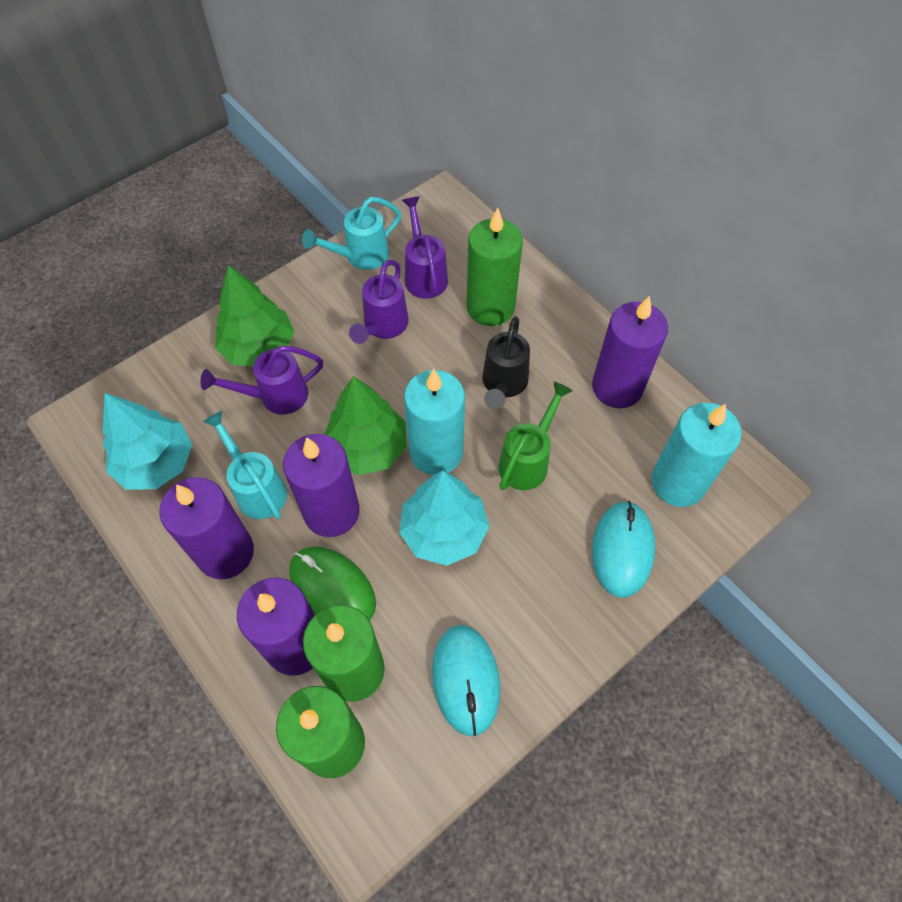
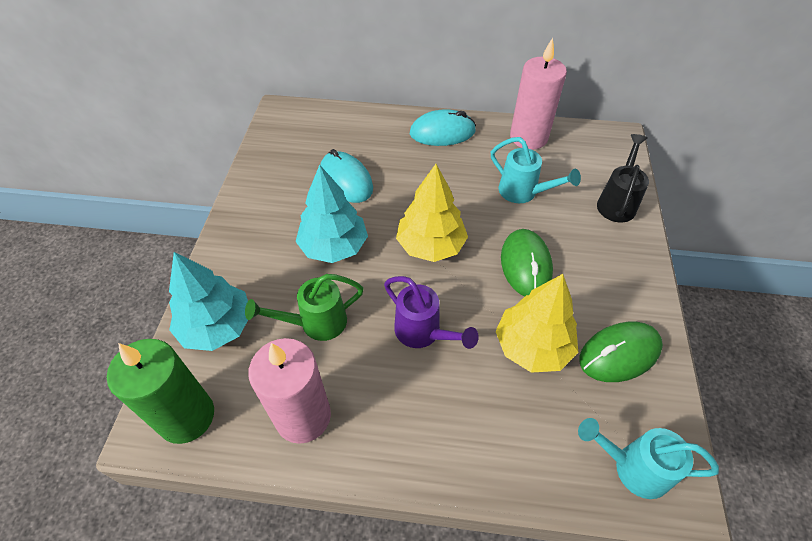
green candle: 3 -> 1
green mouse: 1 -> 2
green tree: 2 -> 0
pink candle: 0 -> 2
purple candle: 4 -> 0
purple watering can: 3 -> 1
turquoise candle: 2 -> 0
yellow tree: 0 -> 2

